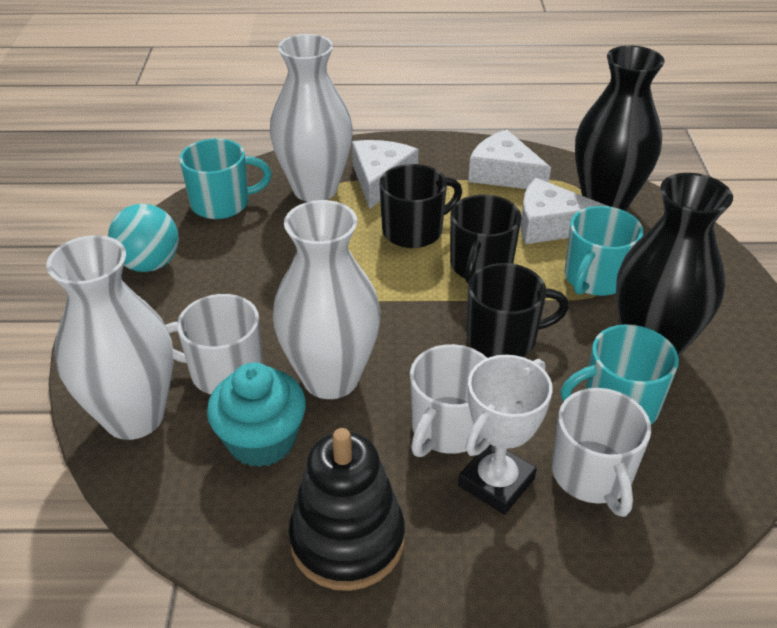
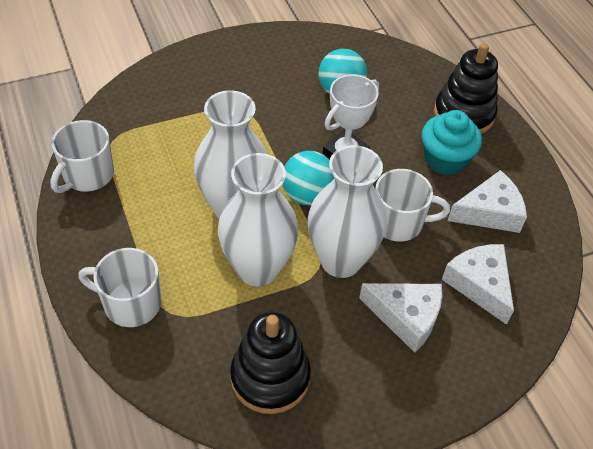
black mug: 3 -> 0
black stacking toy: 1 -> 2
black vase: 2 -> 0
turquoise ball: 1 -> 2
turquoise mug: 3 -> 0

